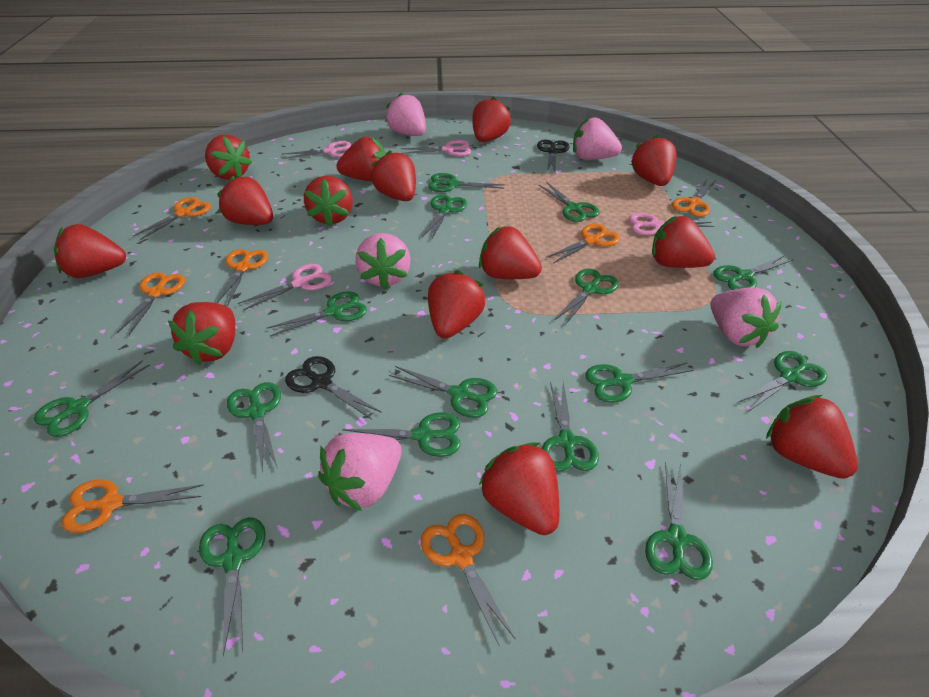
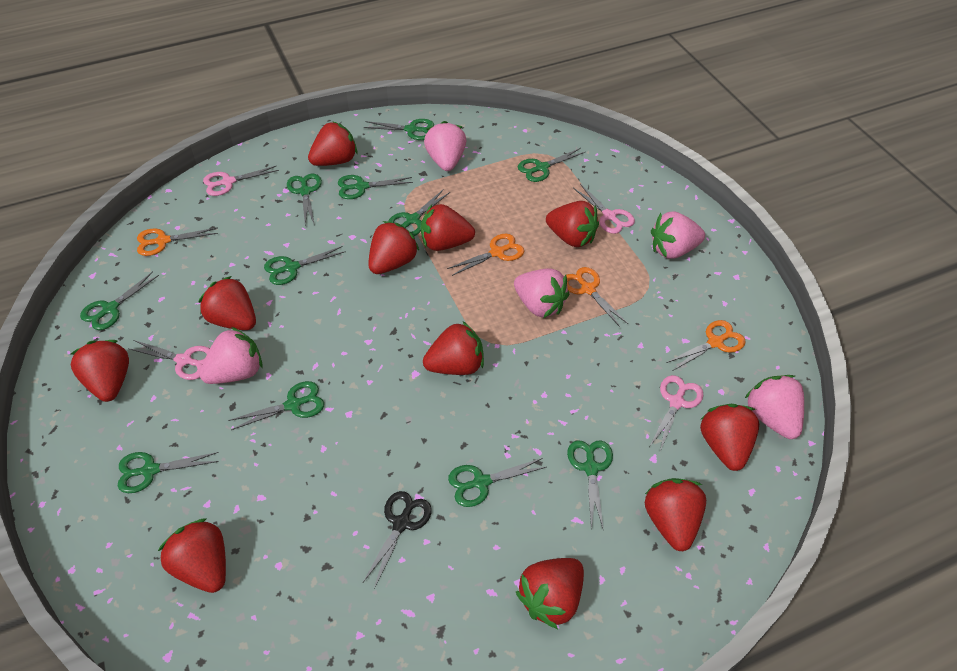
black scissors: 2 -> 1
green scissors: 15 -> 11
orange scissors: 7 -> 4
red strawberry: 14 -> 11

